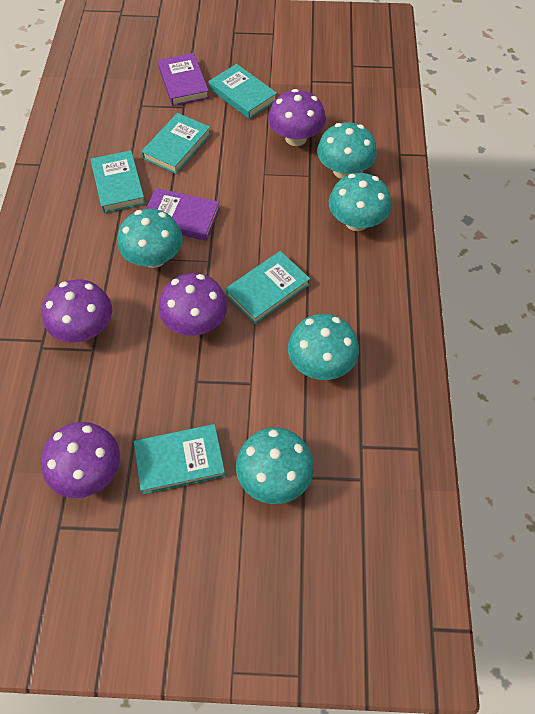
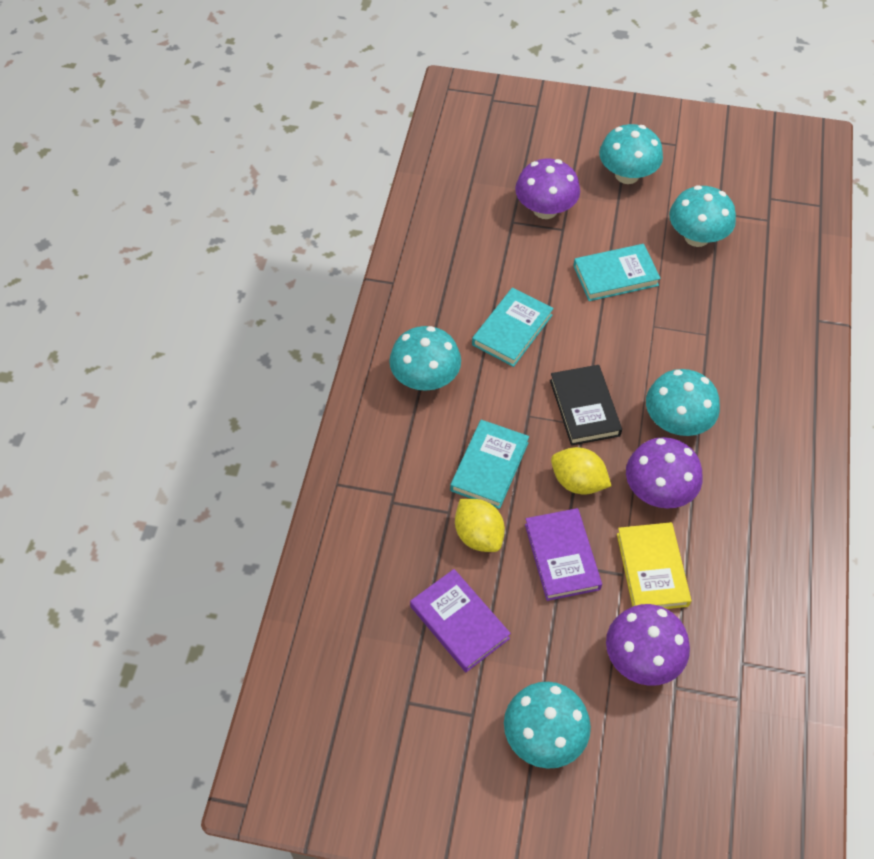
black book: 0 -> 1
purple mushroom: 4 -> 3
turquoise book: 5 -> 3
yellow book: 0 -> 1
yellow lemon: 0 -> 2

